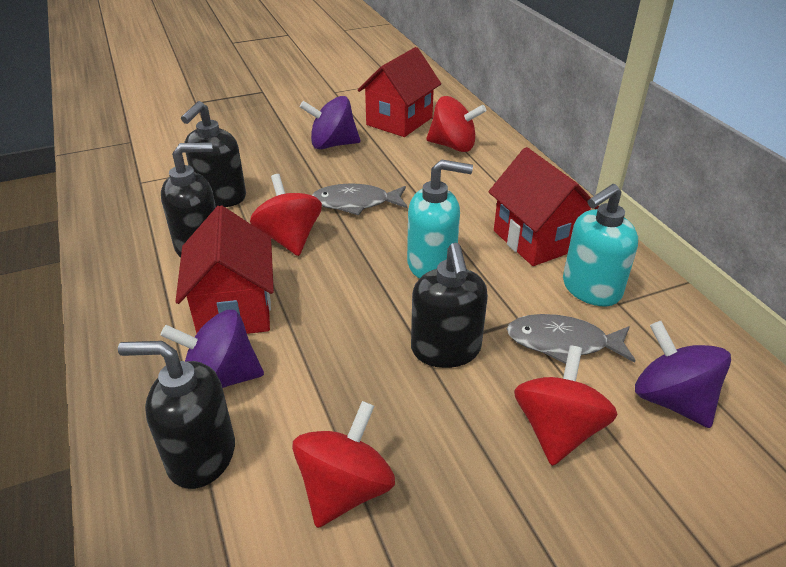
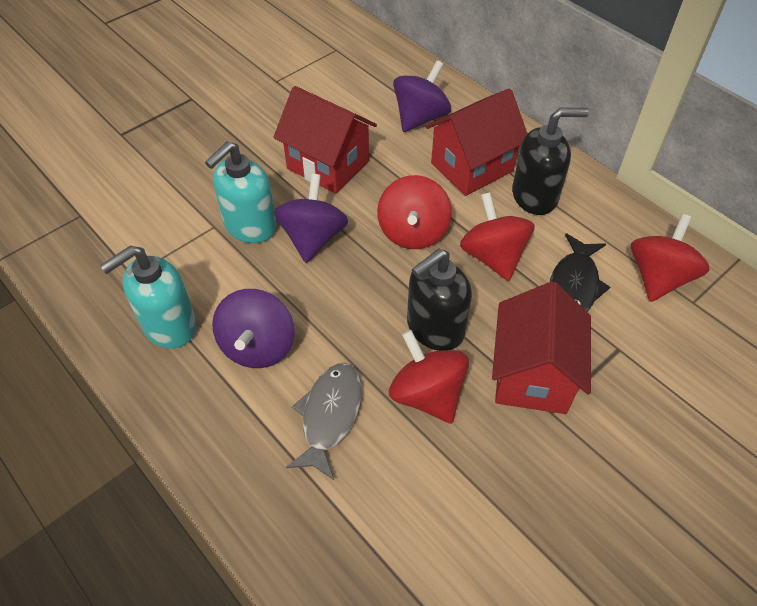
black fish: 0 -> 1
black soap dispenser: 4 -> 2
grey fish: 2 -> 1

